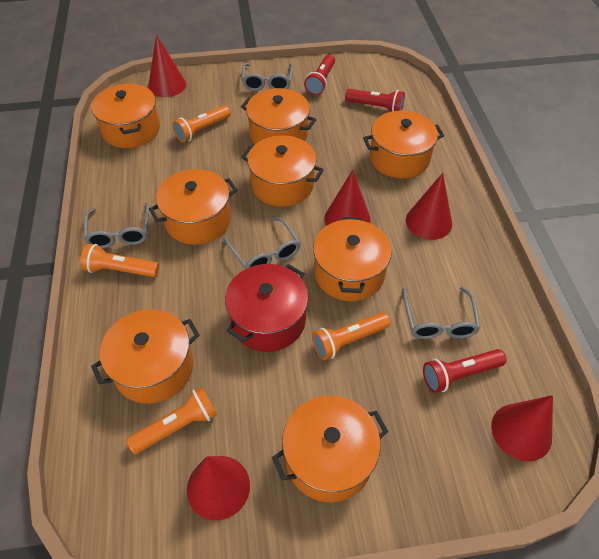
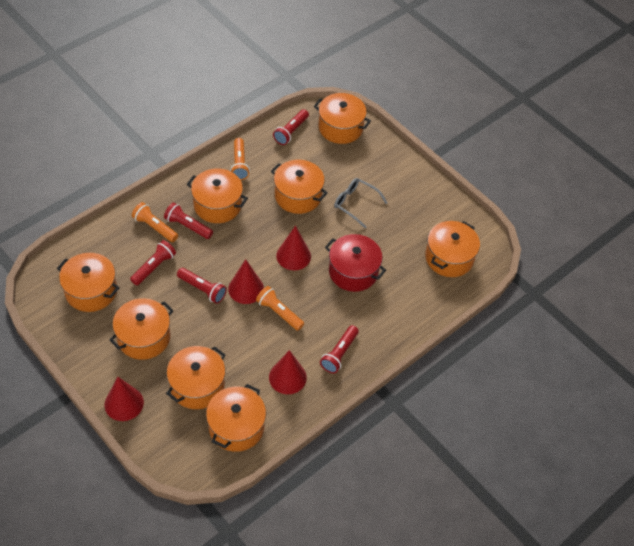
grey glasses: 4 -> 1
orange flashlight: 4 -> 3
red cone: 5 -> 4
red flashlight: 3 -> 5

